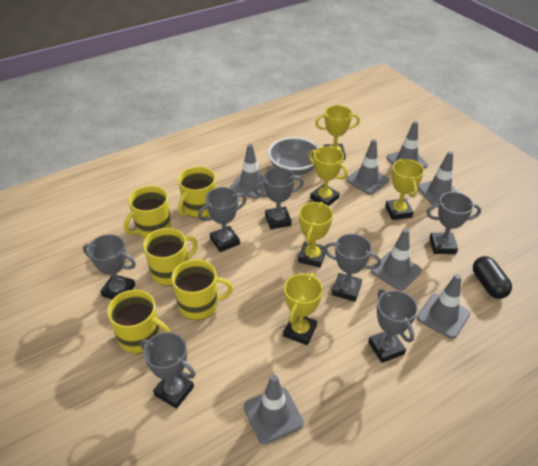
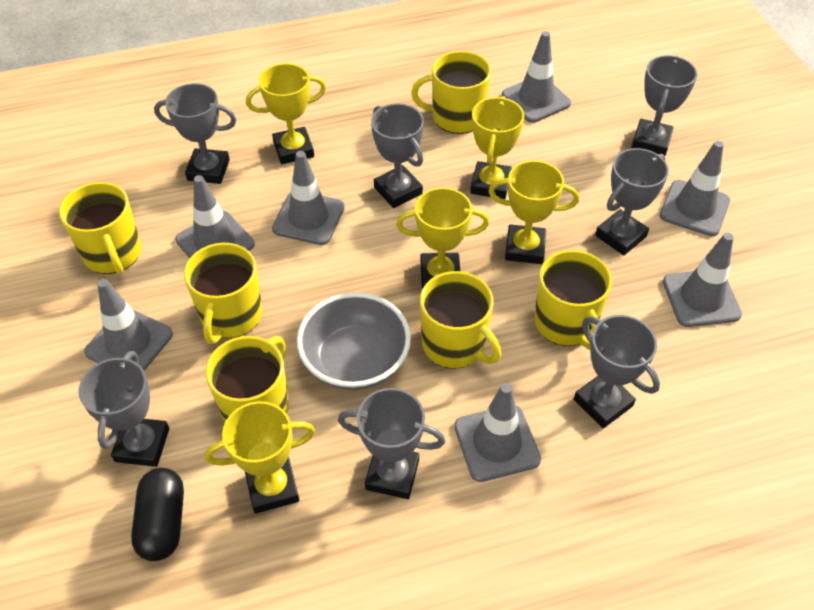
yellow mug: 5 -> 6

